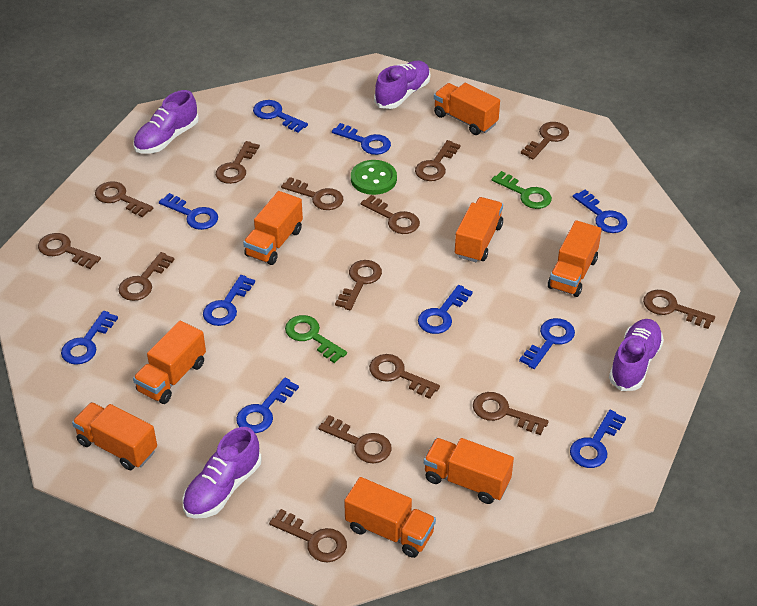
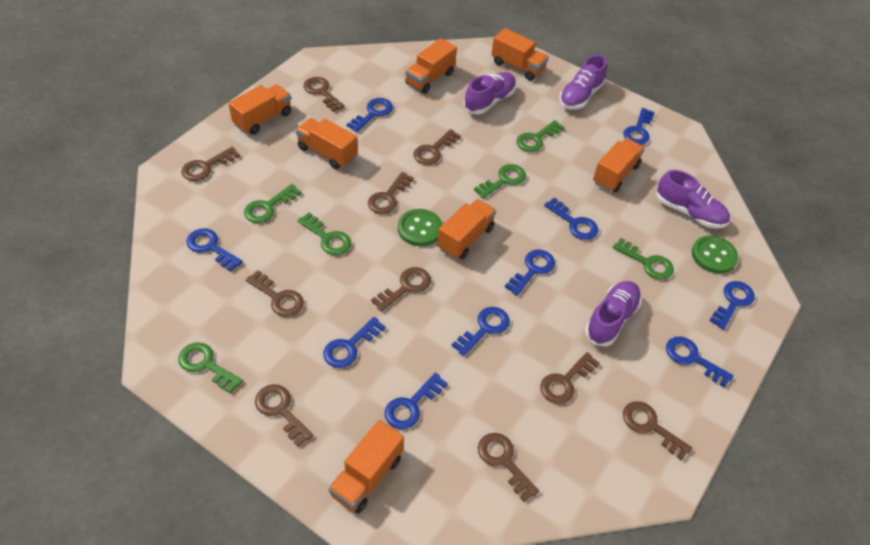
brown key: 14 -> 10
green button: 1 -> 2
green key: 2 -> 6
orange truck: 8 -> 7

